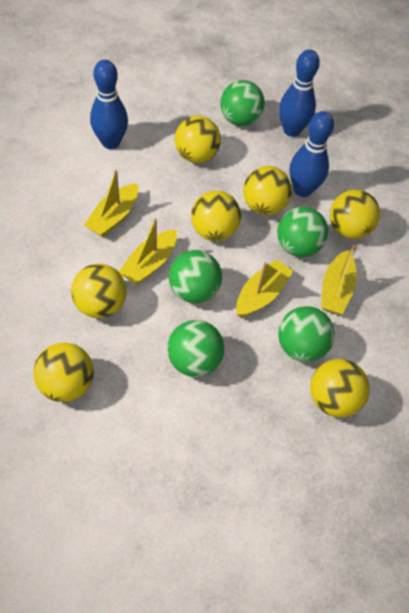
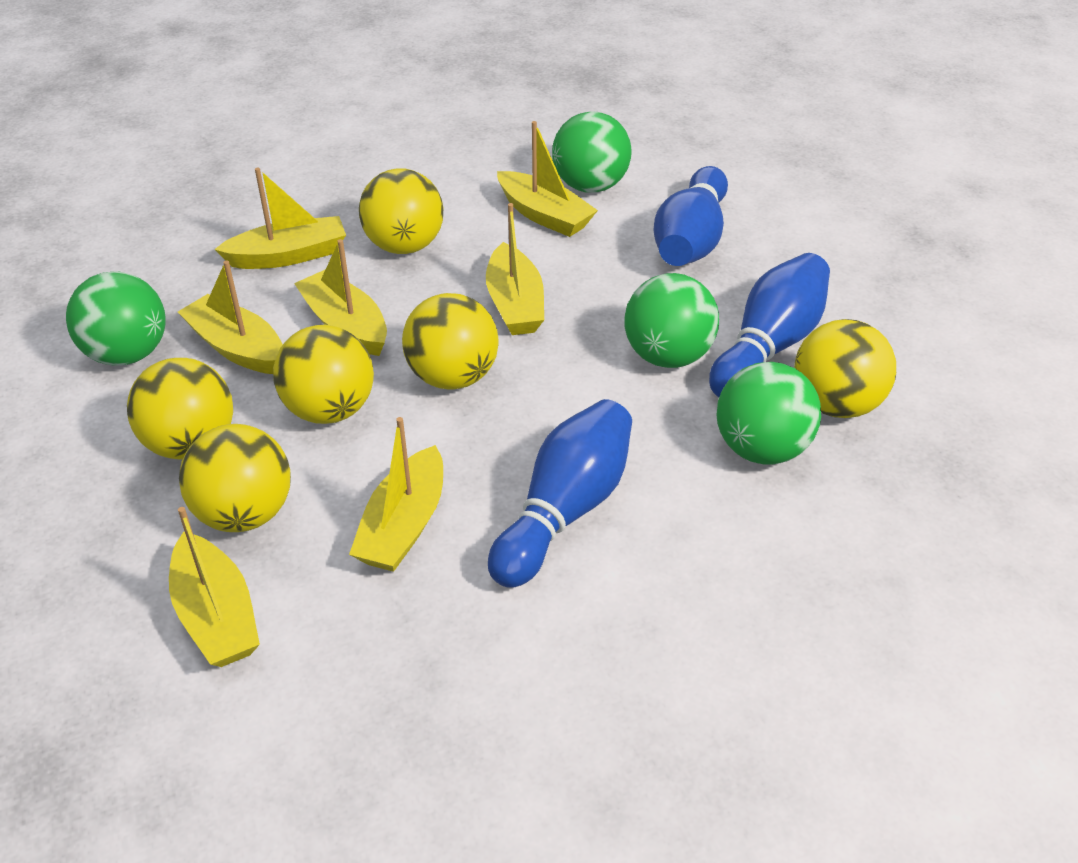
green ball: 5 -> 4
yellow ball: 7 -> 6
yellow boat: 4 -> 7

